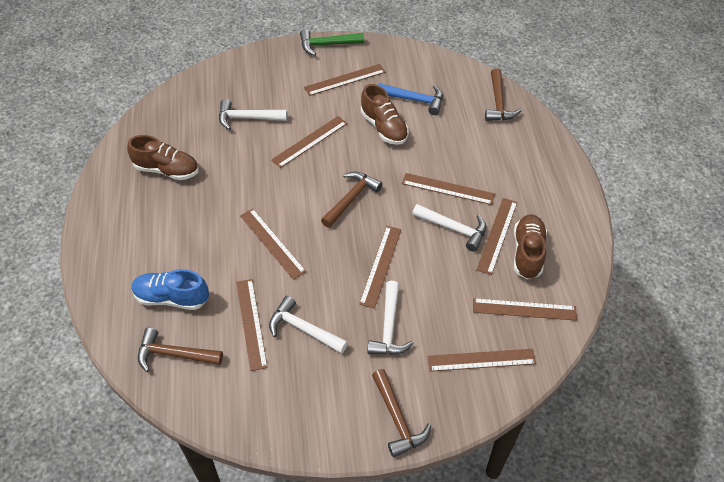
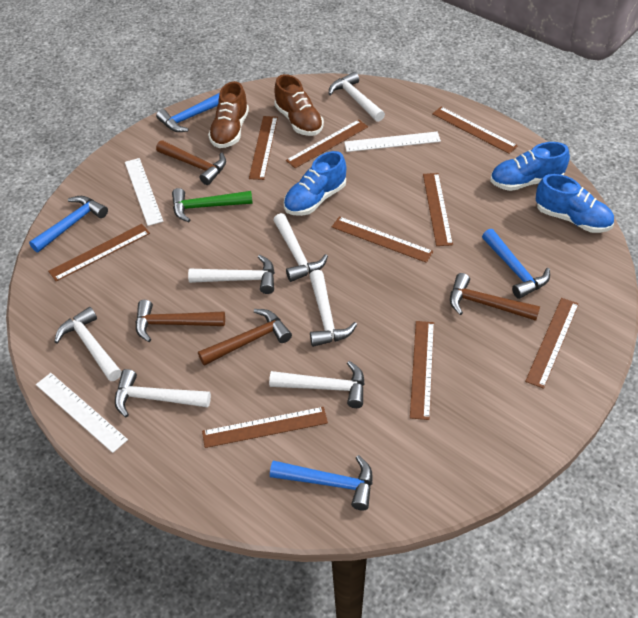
blue hammer: 1 -> 4
blue shoe: 1 -> 3
brown shoe: 3 -> 2
white hammer: 4 -> 7
white ruler: 0 -> 3

